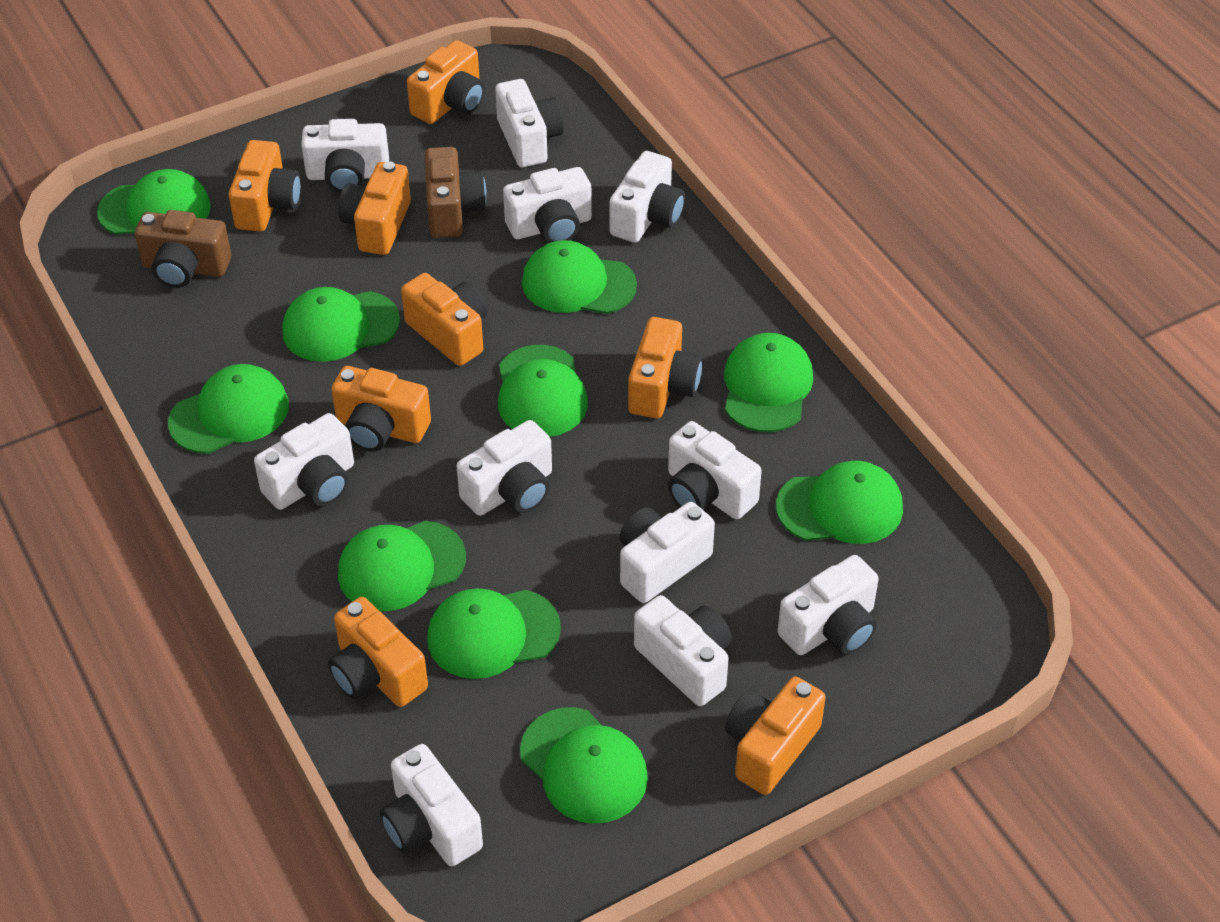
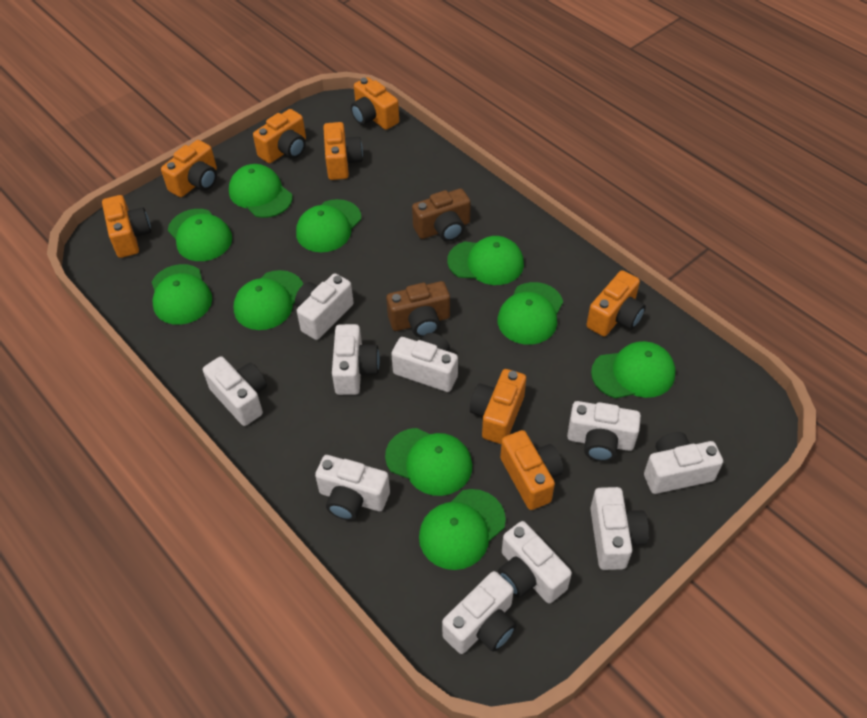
white camera: 11 -> 10

